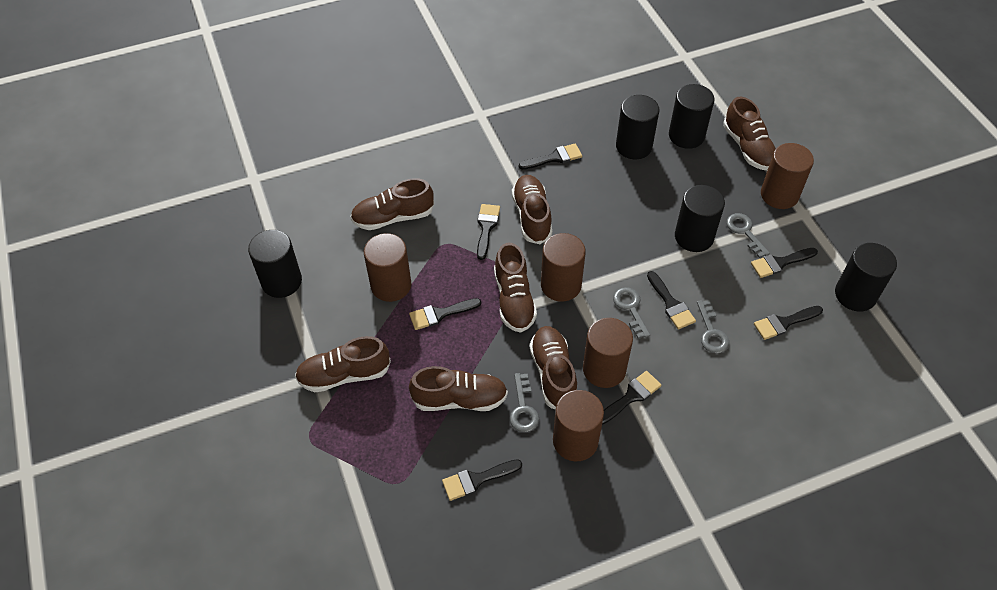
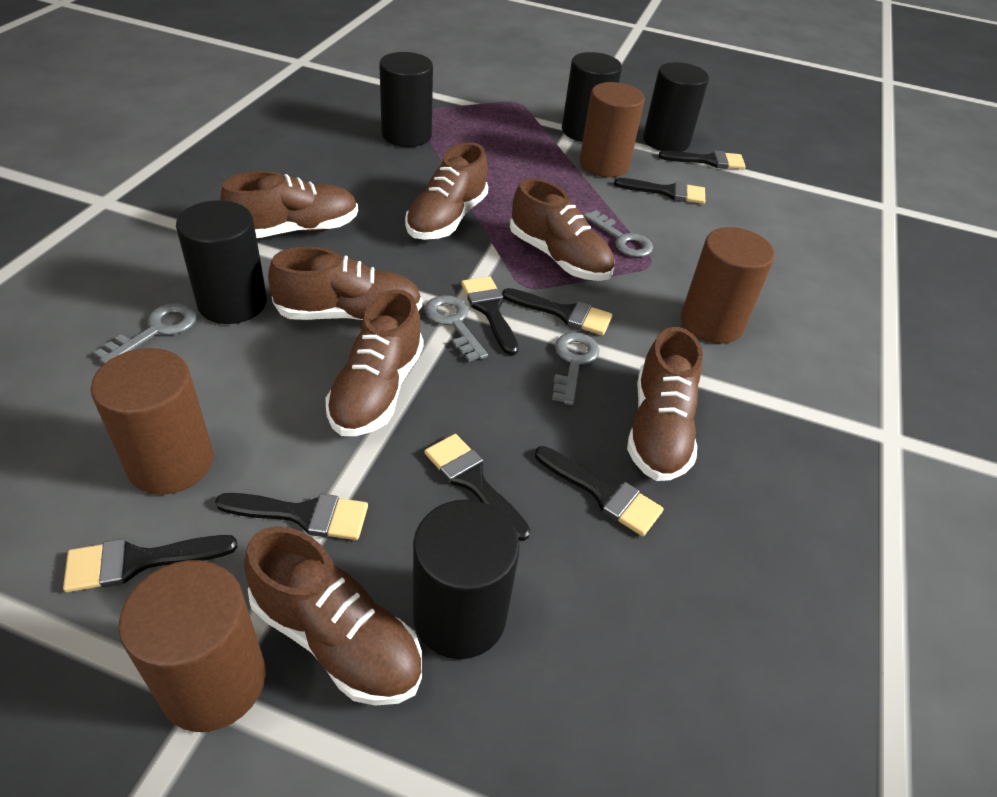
brown cylinder: 5 -> 4

